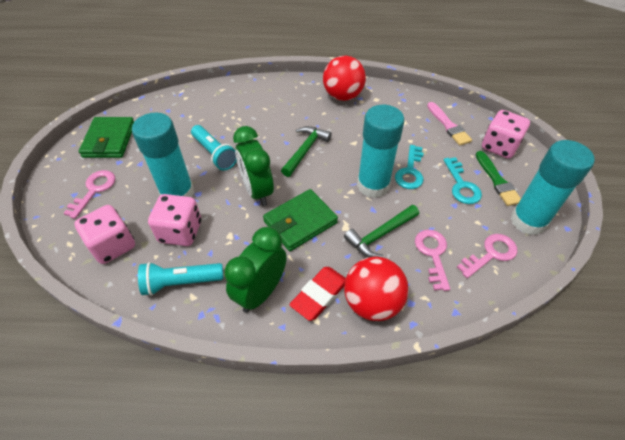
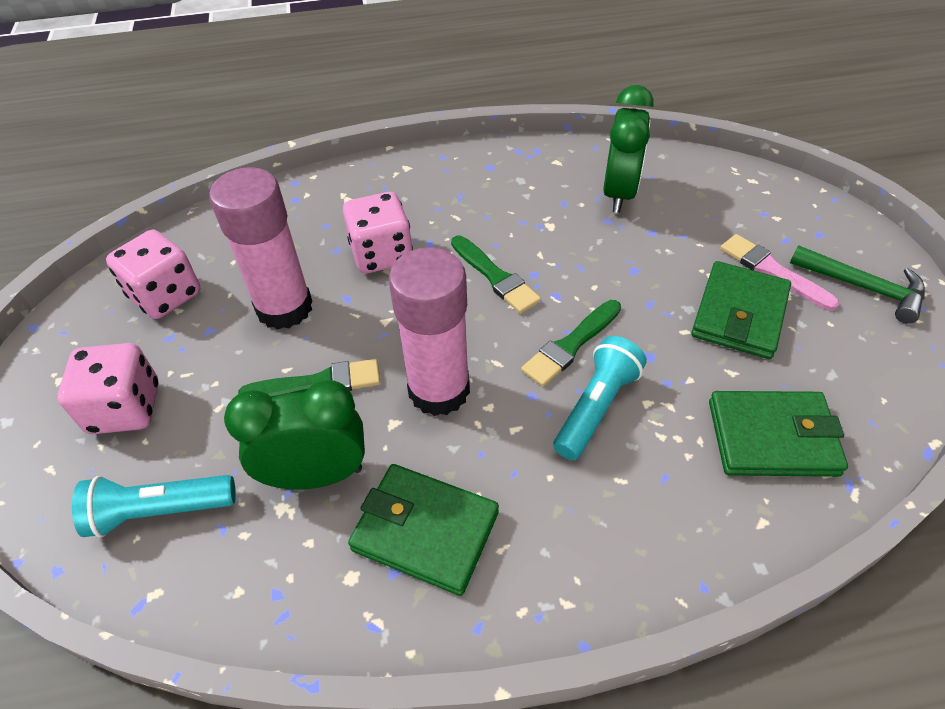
green brush: 1 -> 3
green hammer: 2 -> 1
green wallet: 2 -> 3
pink glue stick: 0 -> 2
pink key: 3 -> 0
red ball: 2 -> 0
red eraser: 1 -> 0
turquoise glue stick: 3 -> 0
turquoise key: 2 -> 0

